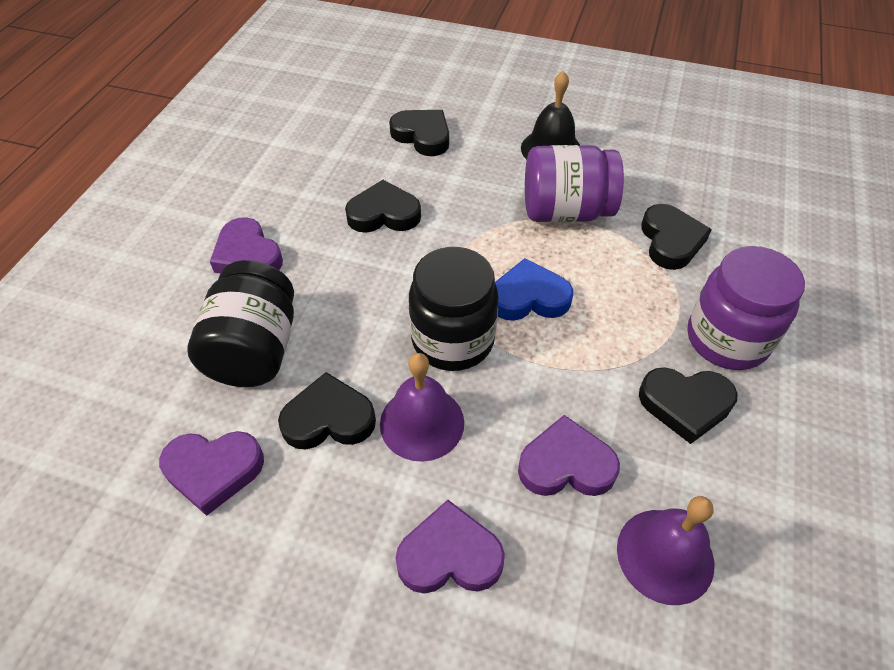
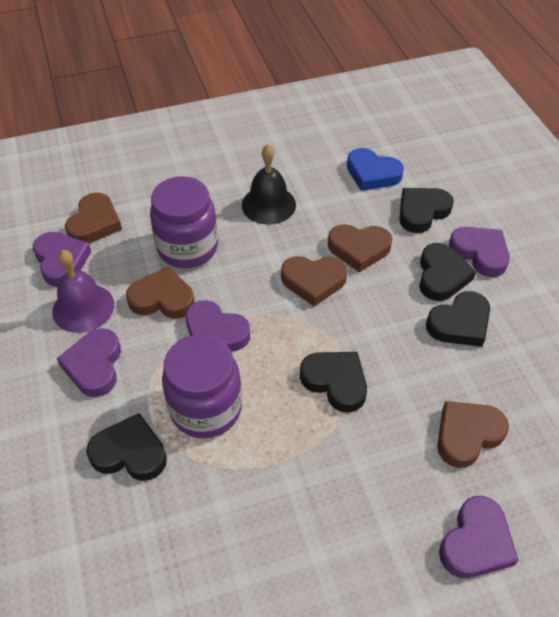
black jar: 2 -> 0
brown heart: 0 -> 5
purple bell: 2 -> 1
purple heart: 4 -> 5

